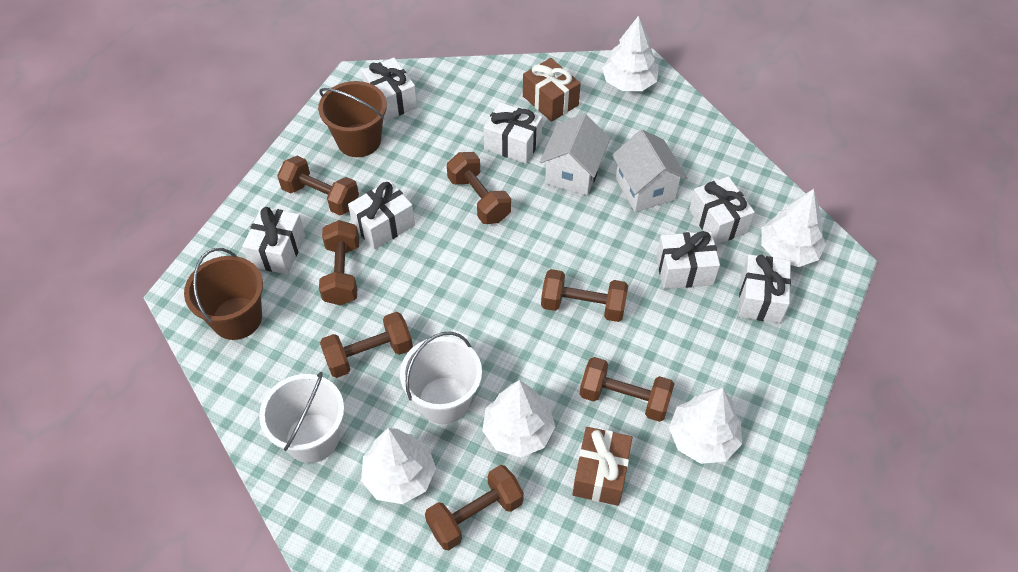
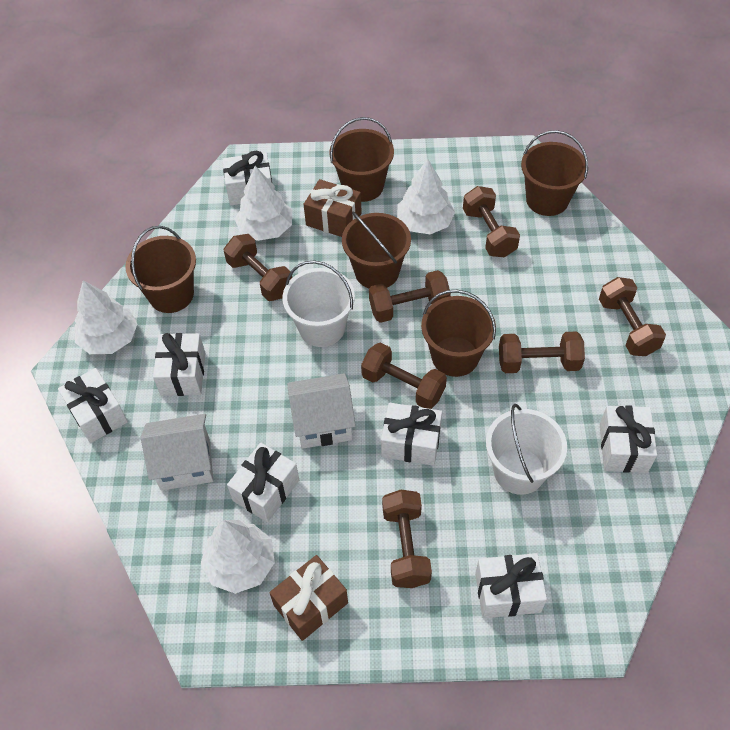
brown bucket: 2 -> 5
white tree: 5 -> 4

